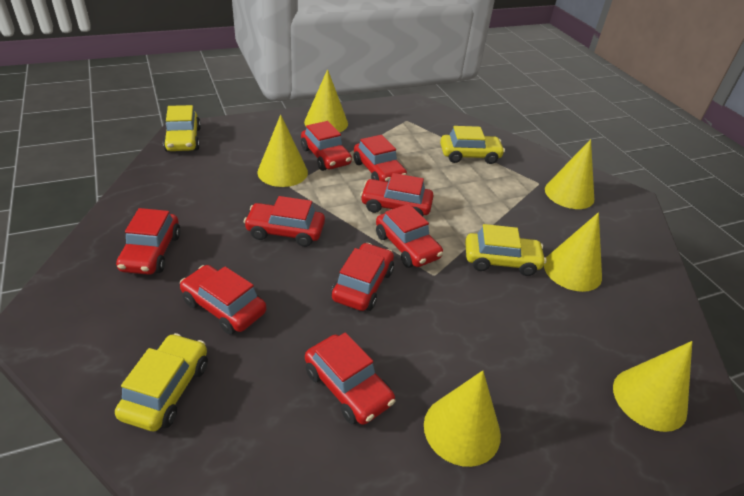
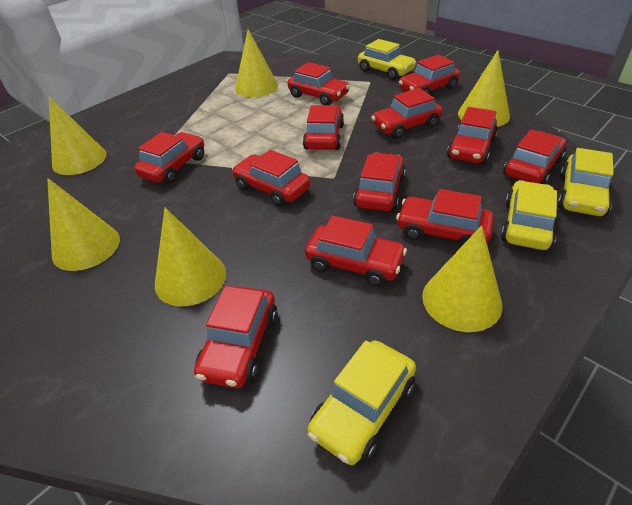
red car: 9 -> 12

